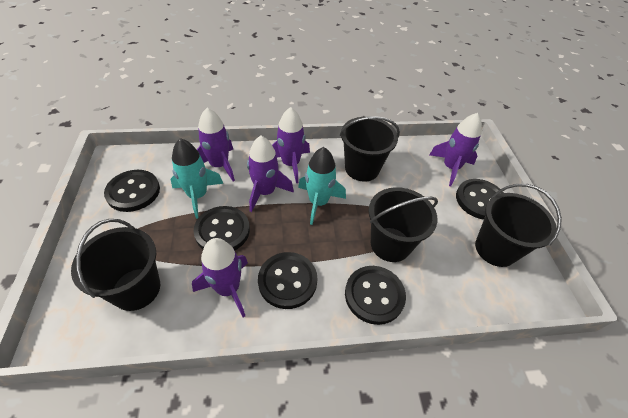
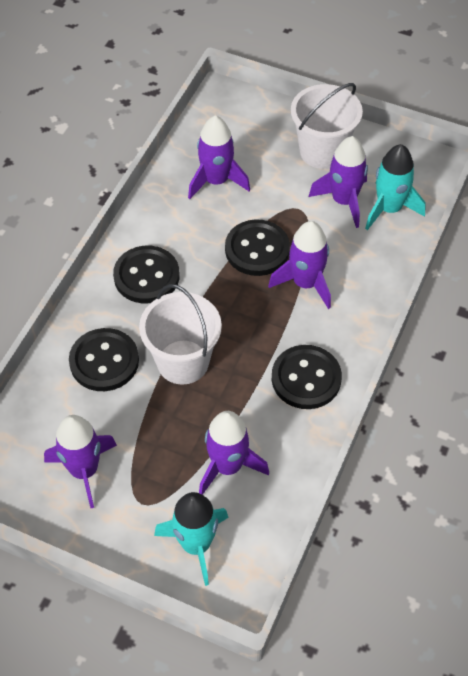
black bucket: 4 -> 0
black button: 5 -> 4
white bucket: 0 -> 2

